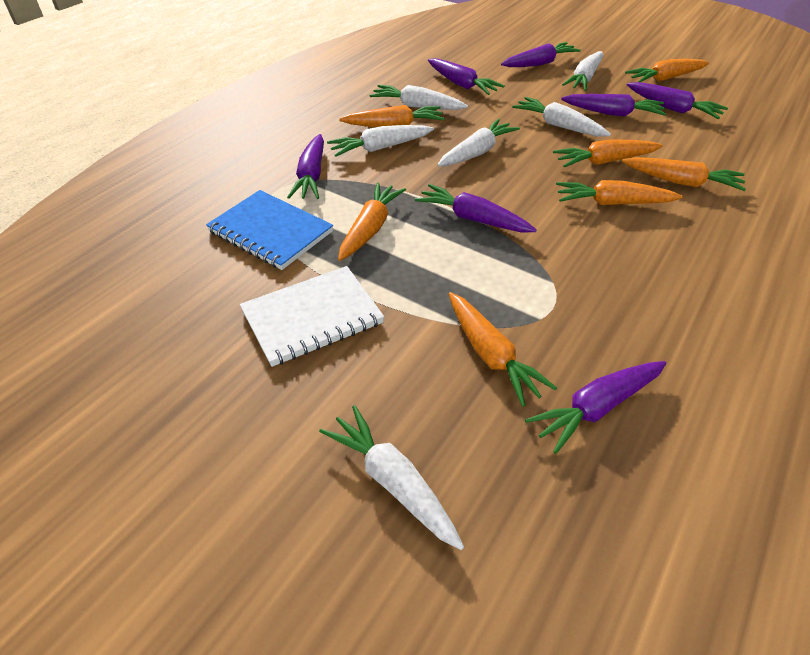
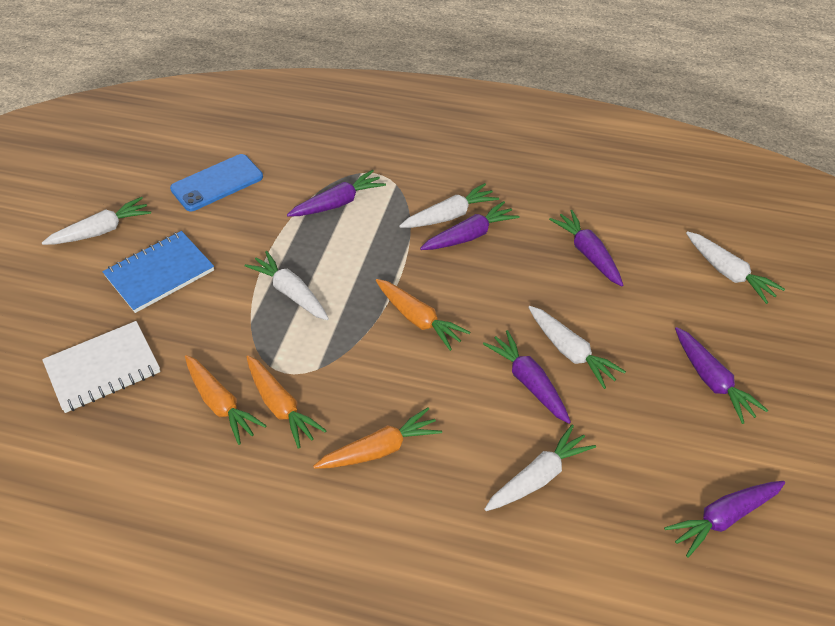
blue phone: 0 -> 1
orange carrot: 7 -> 4
purple carrot: 7 -> 6

